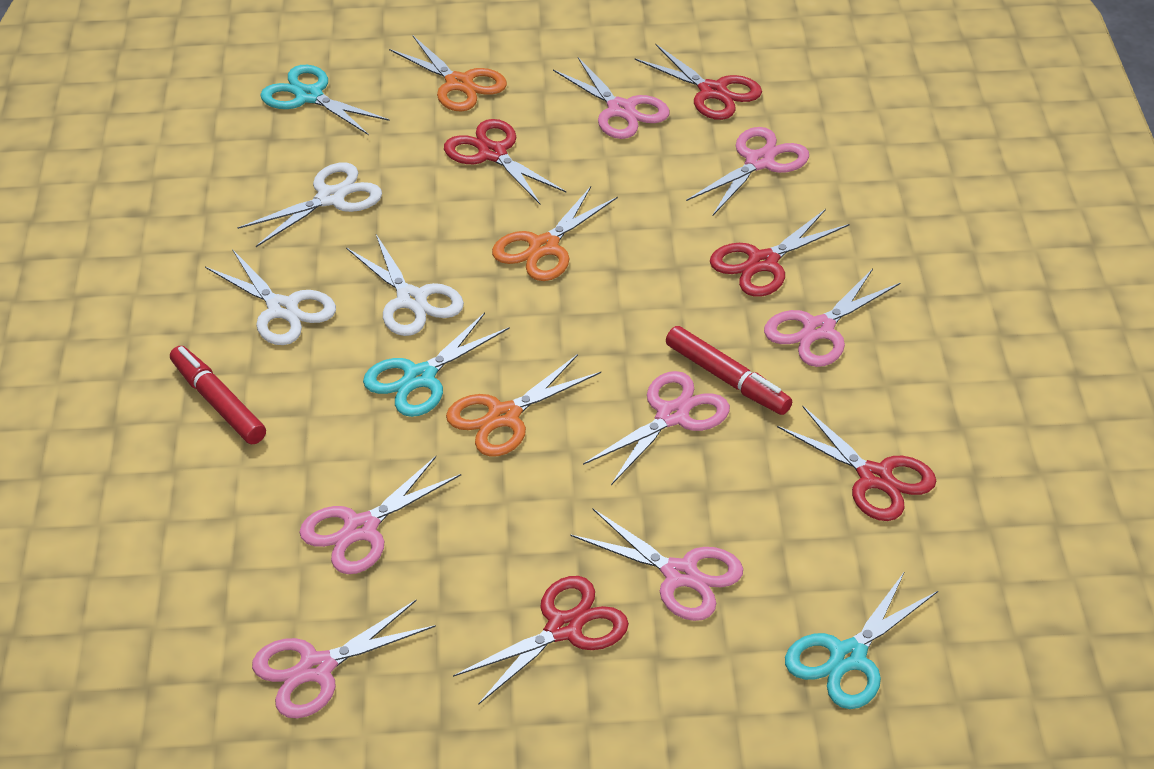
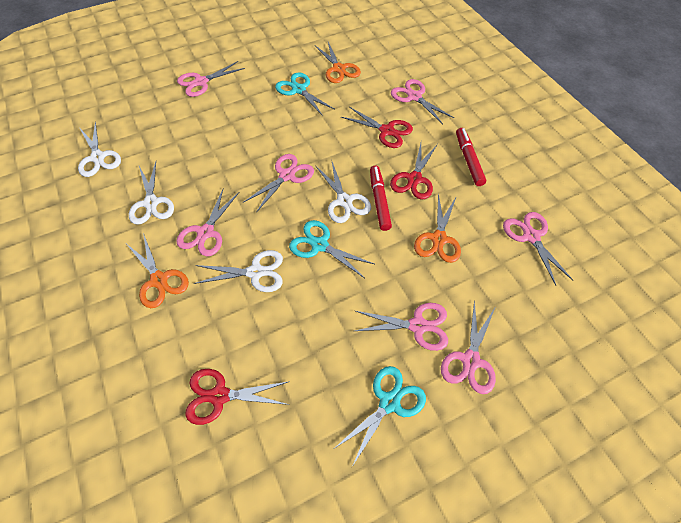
red scissors: 5 -> 3
white scissors: 3 -> 4

